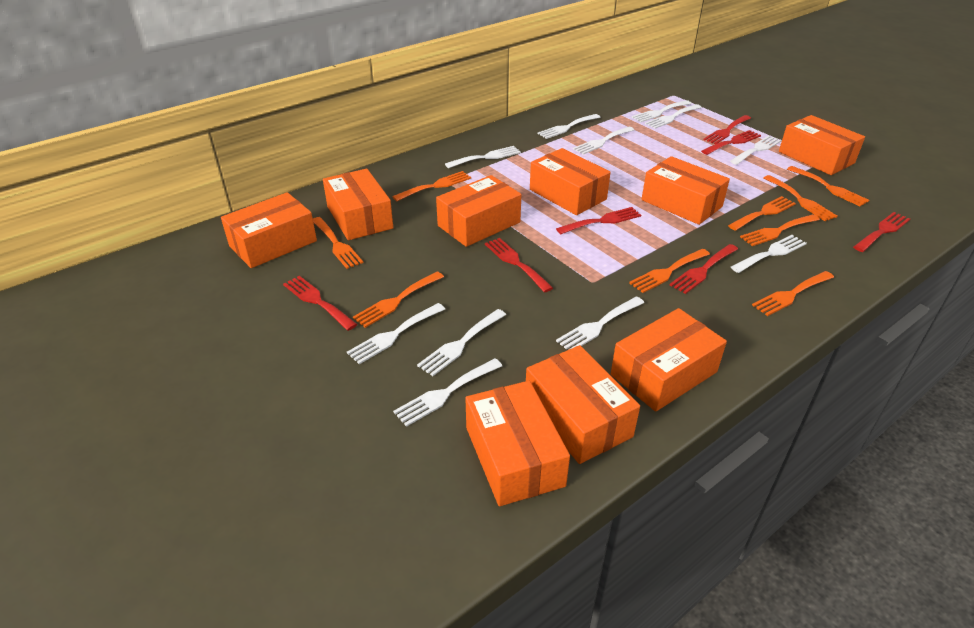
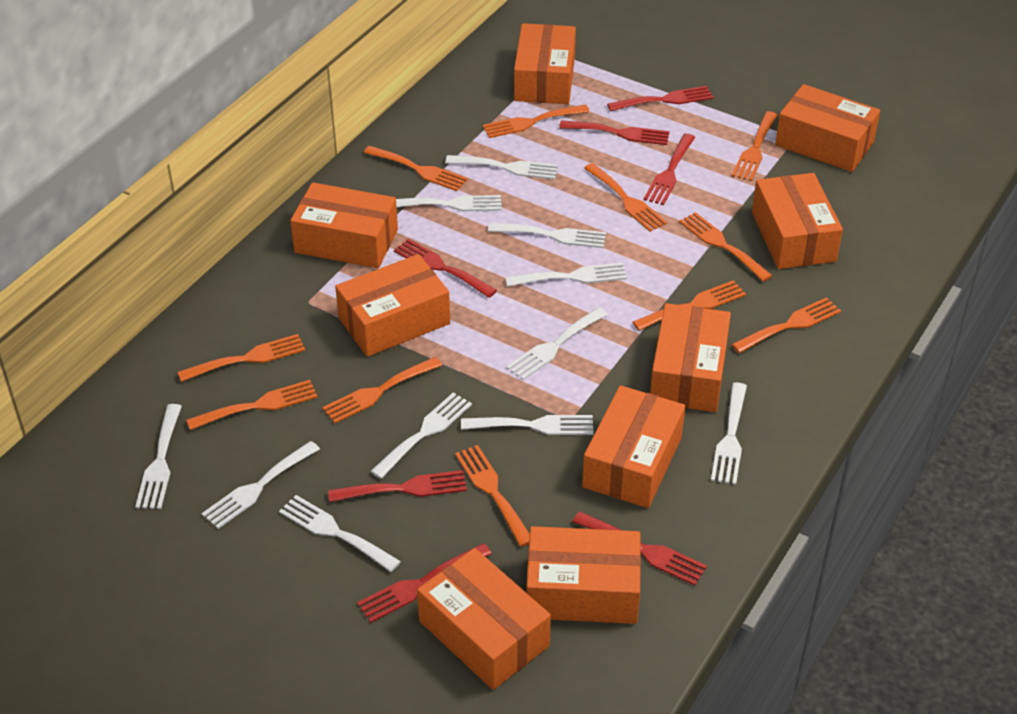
orange fork: 9 -> 11

